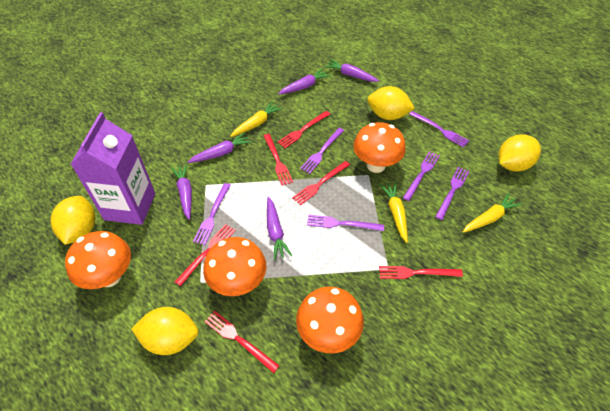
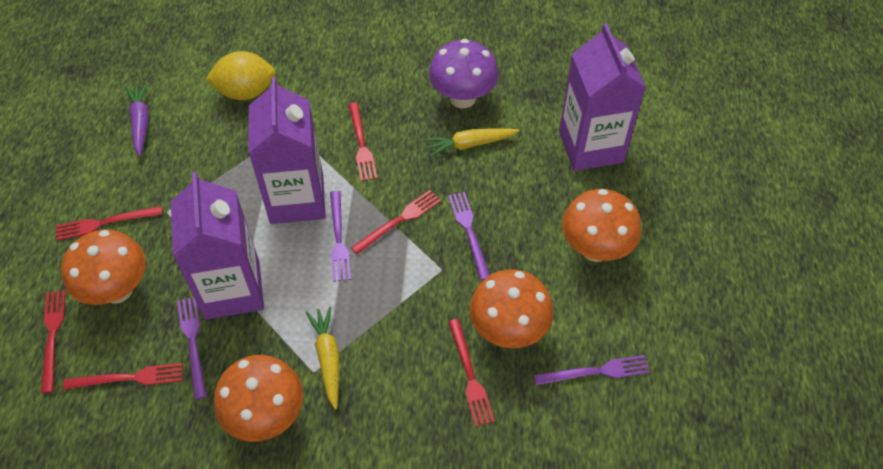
purple carrot: 5 -> 1
purple carton: 1 -> 3
purple fork: 6 -> 4
purple mushroom: 0 -> 1
yellow carrot: 3 -> 2
yellow lemon: 4 -> 1

